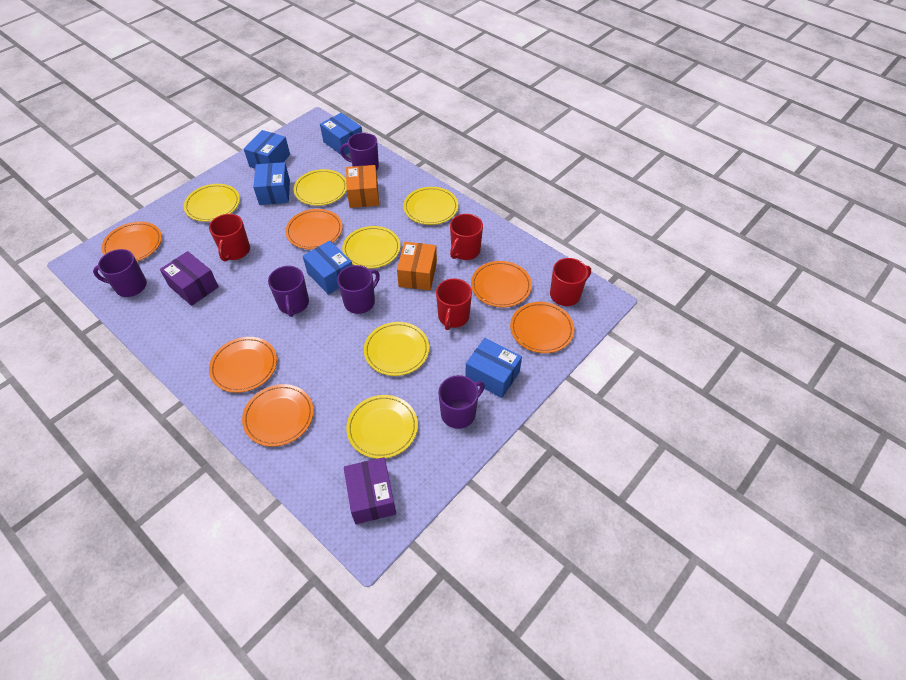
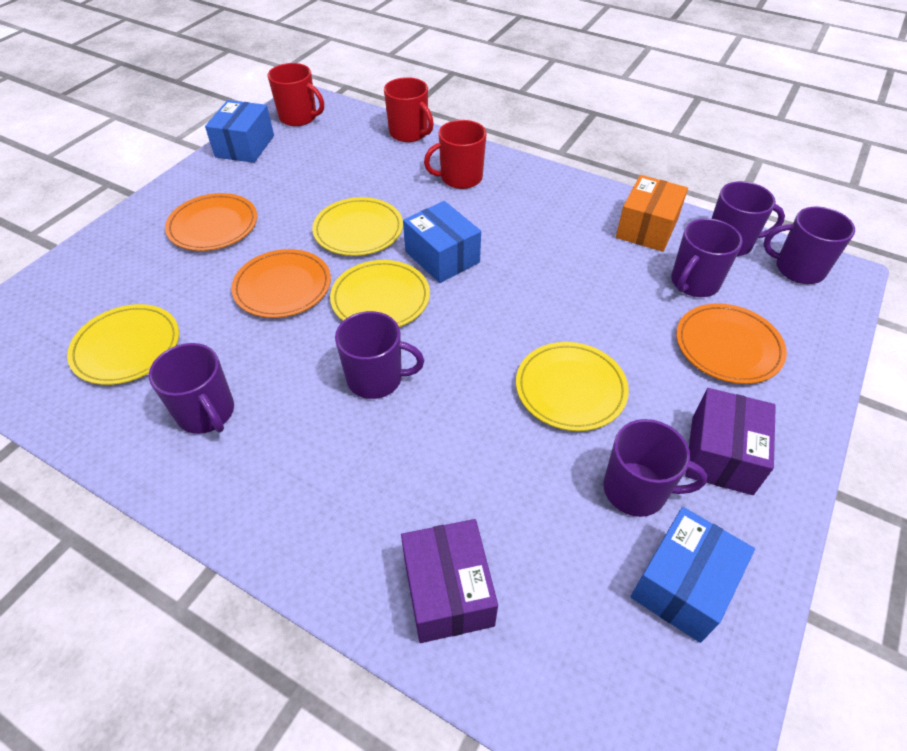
blue box: 5 -> 3
orange box: 2 -> 1
orange plate: 6 -> 3
purple mug: 5 -> 6
red mug: 4 -> 3
yellow plate: 6 -> 4

